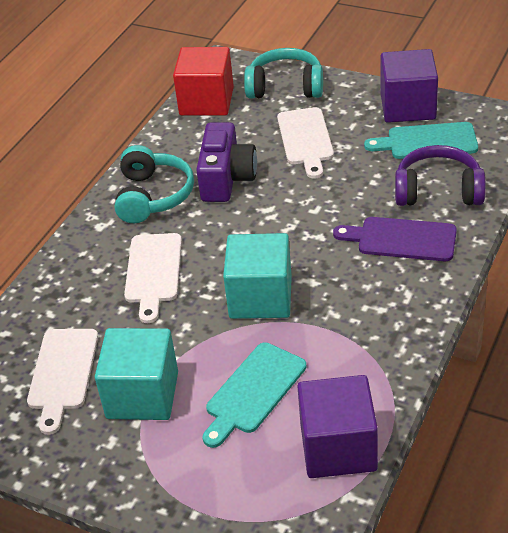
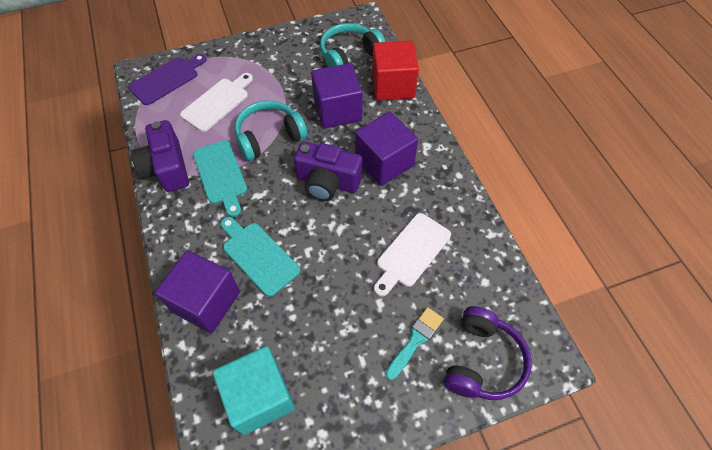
purple camera: 1 -> 2
purple cube: 2 -> 3
turquoise brush: 0 -> 1
turquoise cube: 2 -> 1
white cutting board: 3 -> 2

